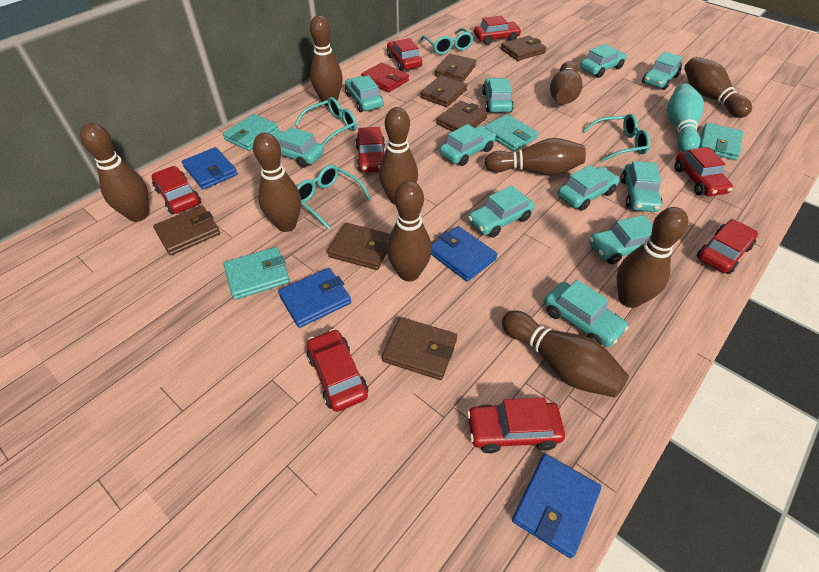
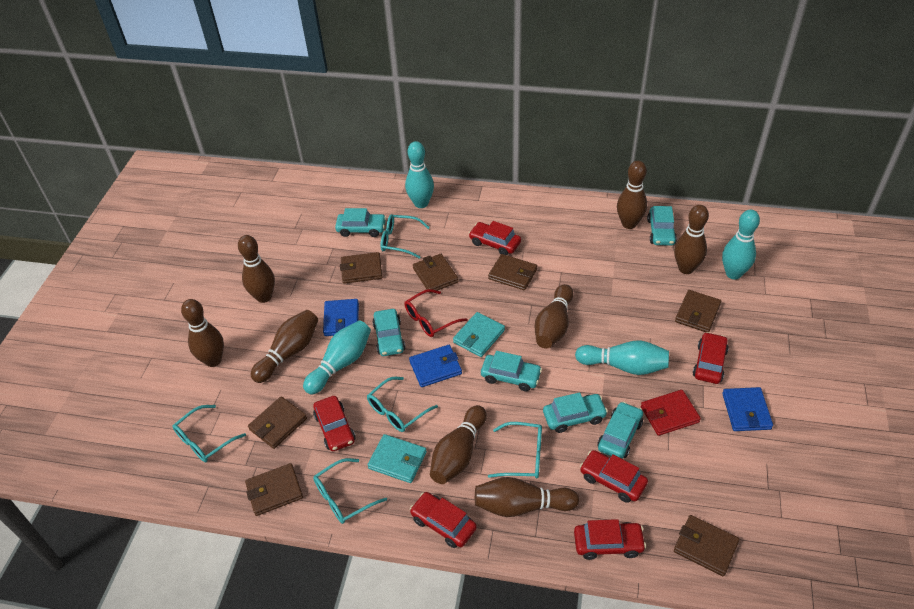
blue wallet: 4 -> 3
brown bowling pin: 10 -> 8
red car: 8 -> 6
red glasses: 0 -> 1
turquoise bowling pin: 1 -> 4
turquoise car: 11 -> 6
turquoise glasses: 4 -> 5
turquoise wallet: 4 -> 2

